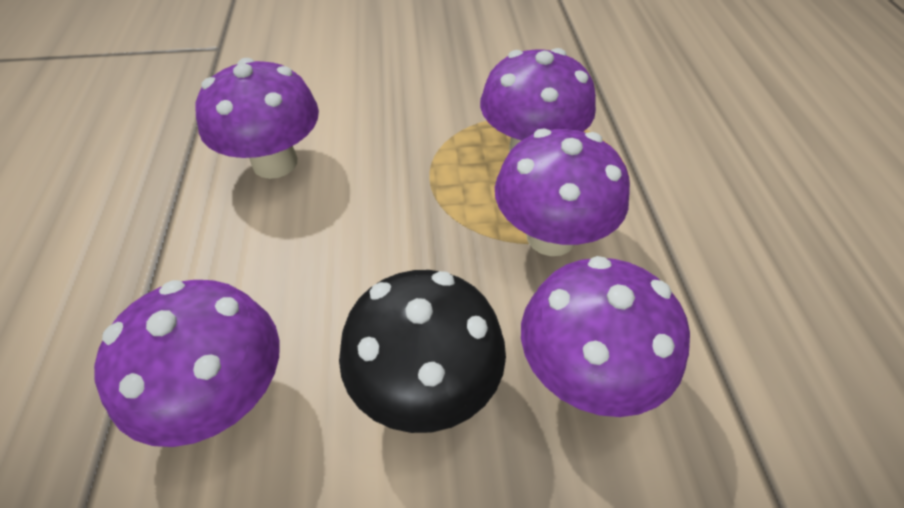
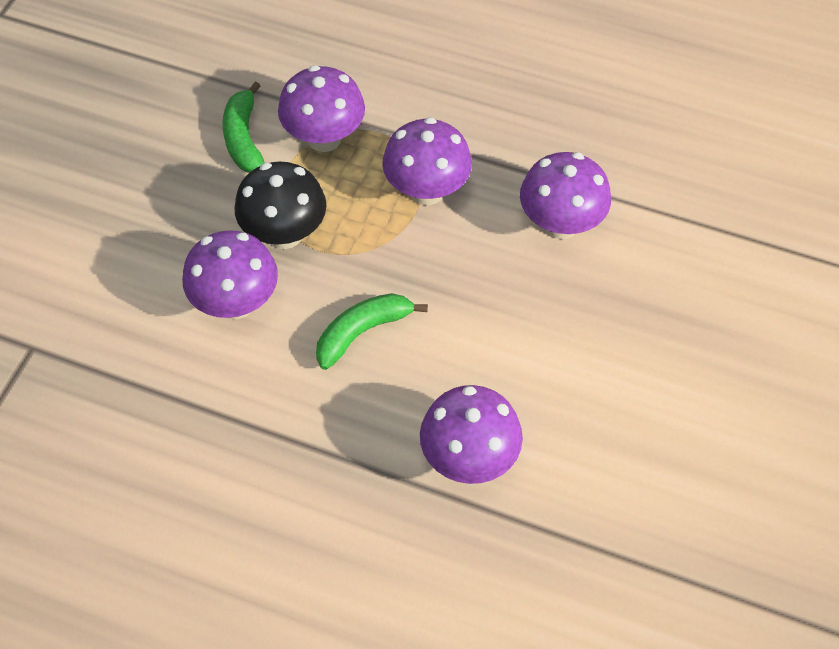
green banana: 0 -> 2

